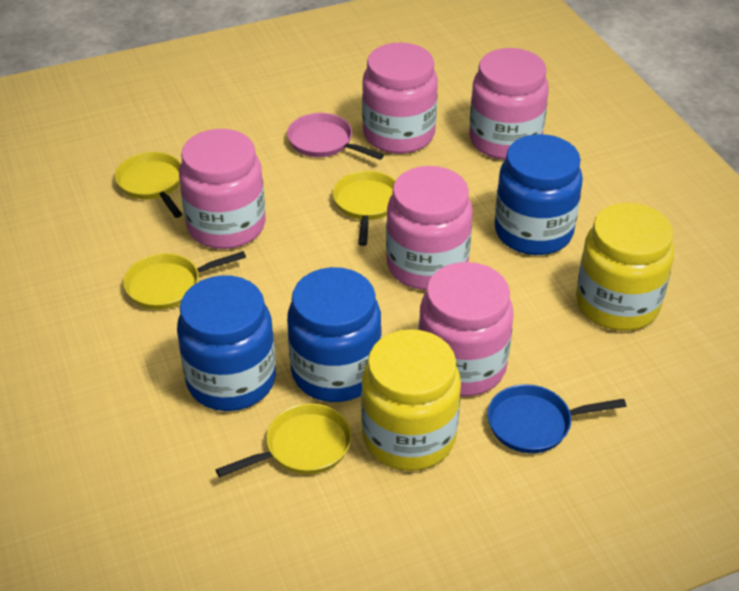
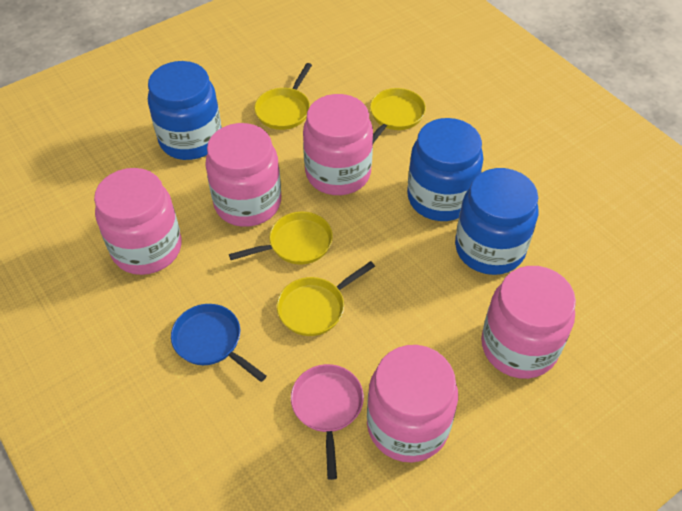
yellow jar: 2 -> 0

